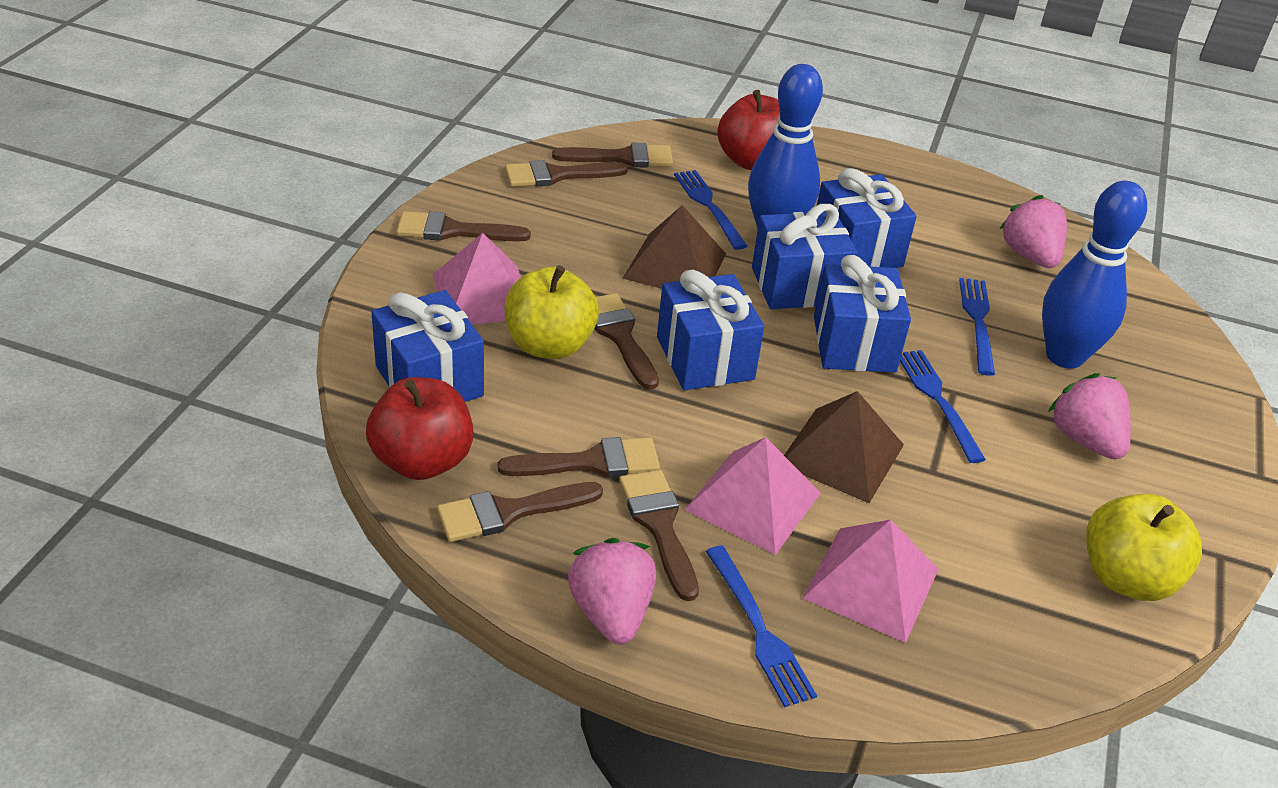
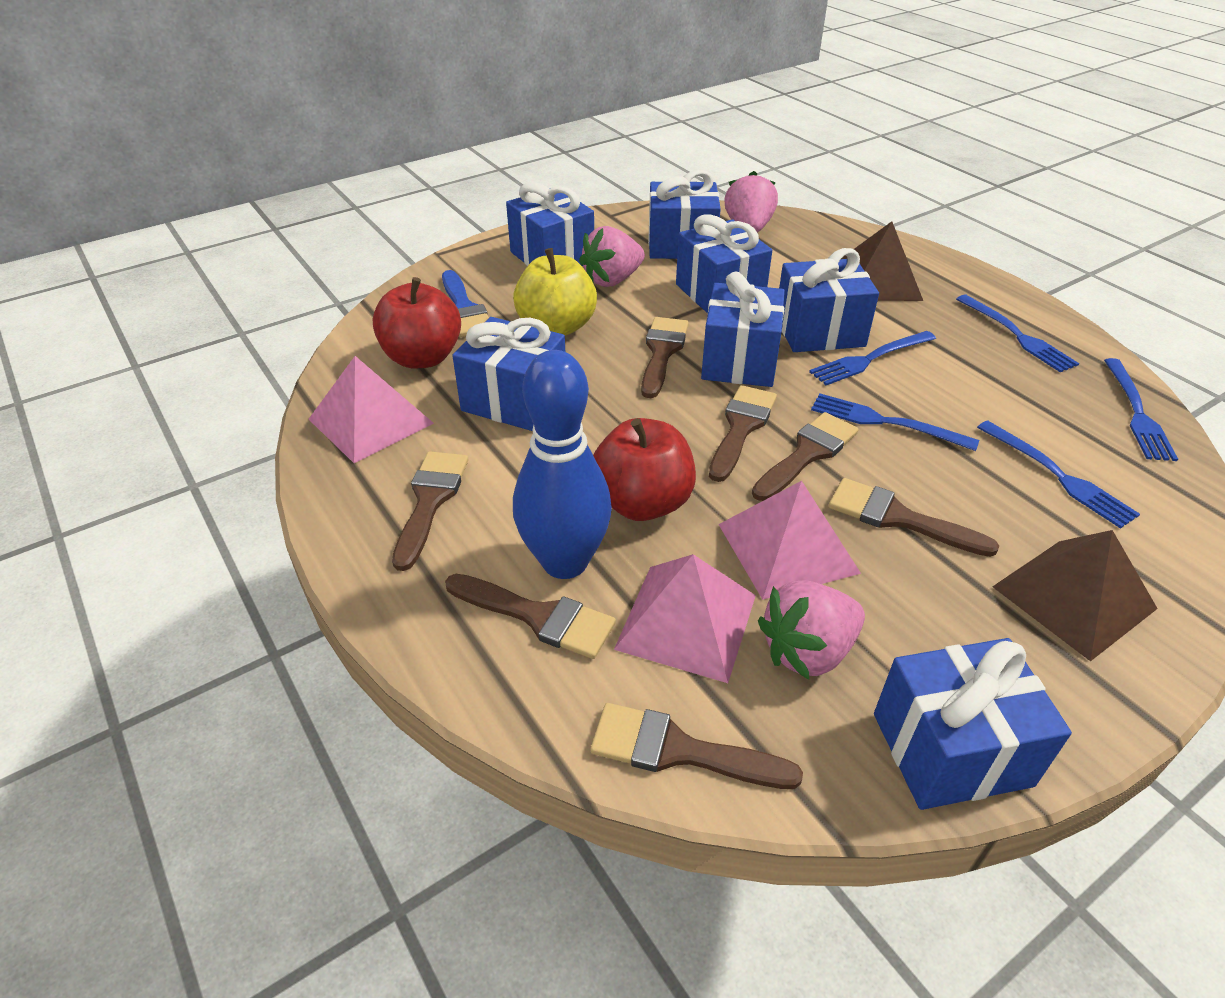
blue bowling pin: 2 -> 1
blue brush: 0 -> 1
blue fork: 4 -> 5
blue gift: 5 -> 7
yellow apple: 2 -> 1

